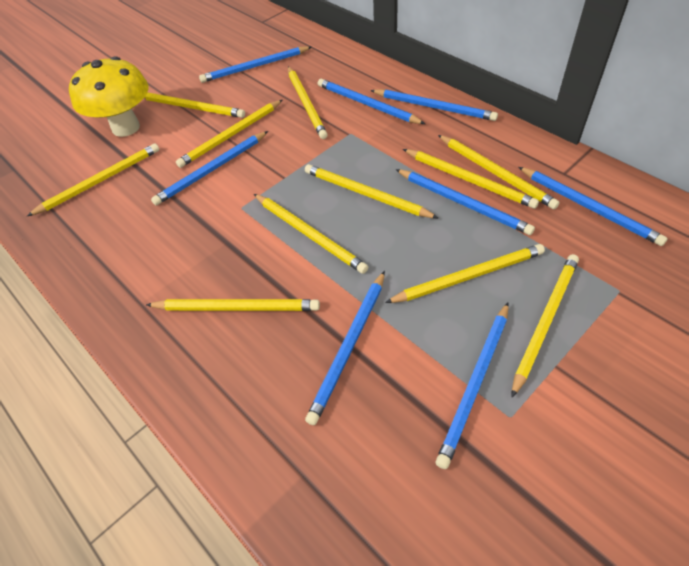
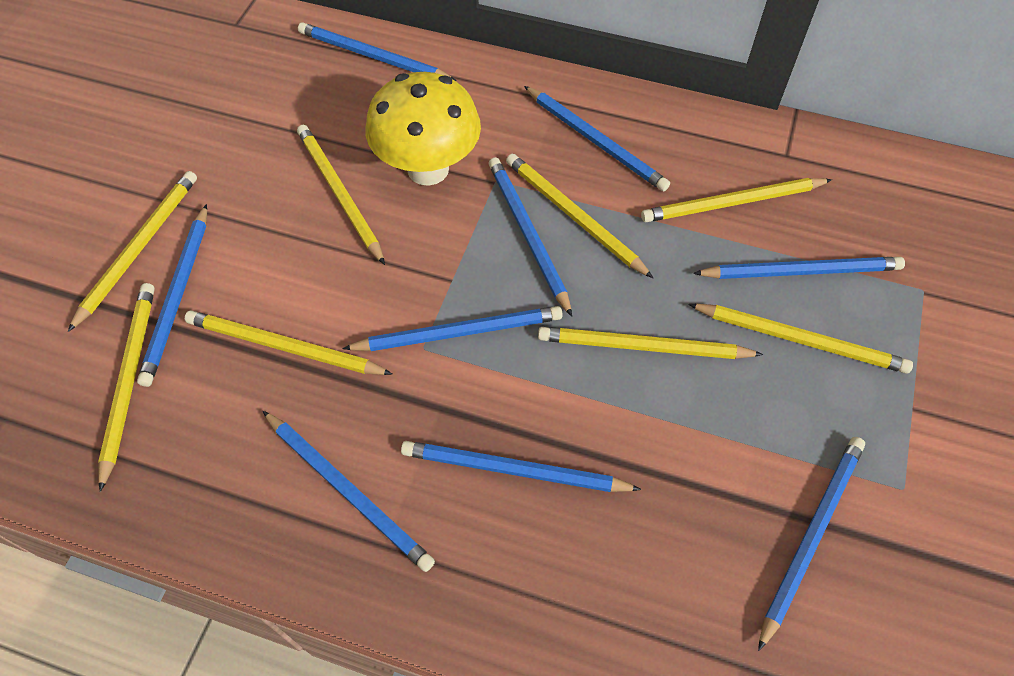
blue pencil: 8 -> 9
yellow pencil: 11 -> 8

